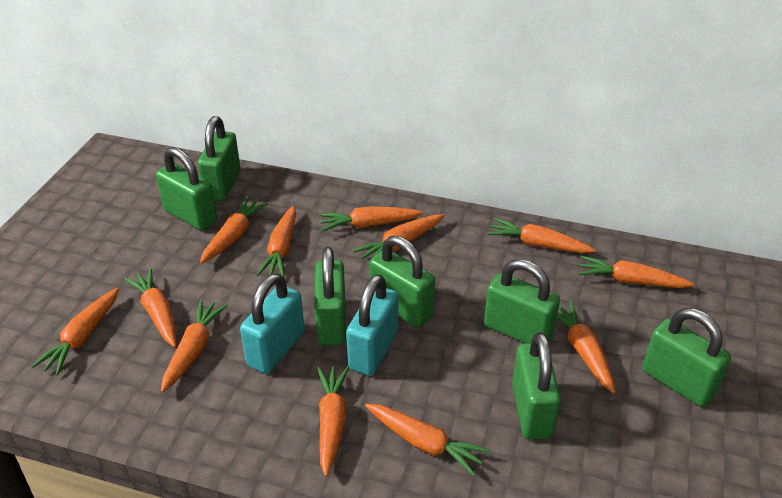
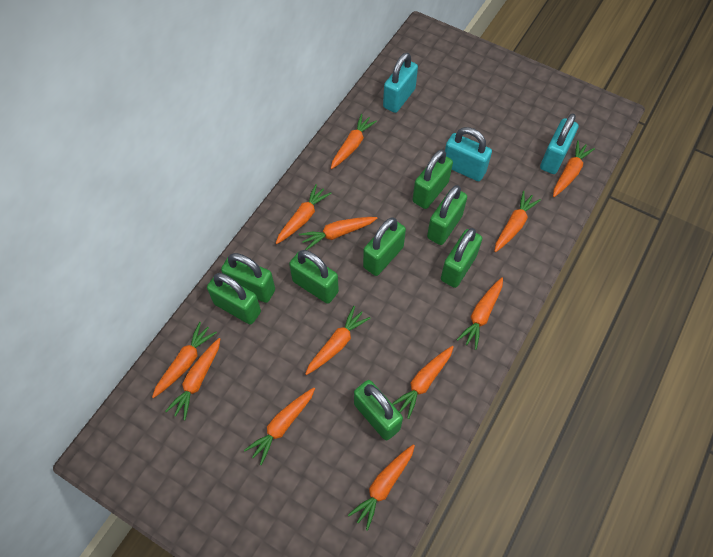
green padlock: 7 -> 8
turquoise padlock: 2 -> 3

